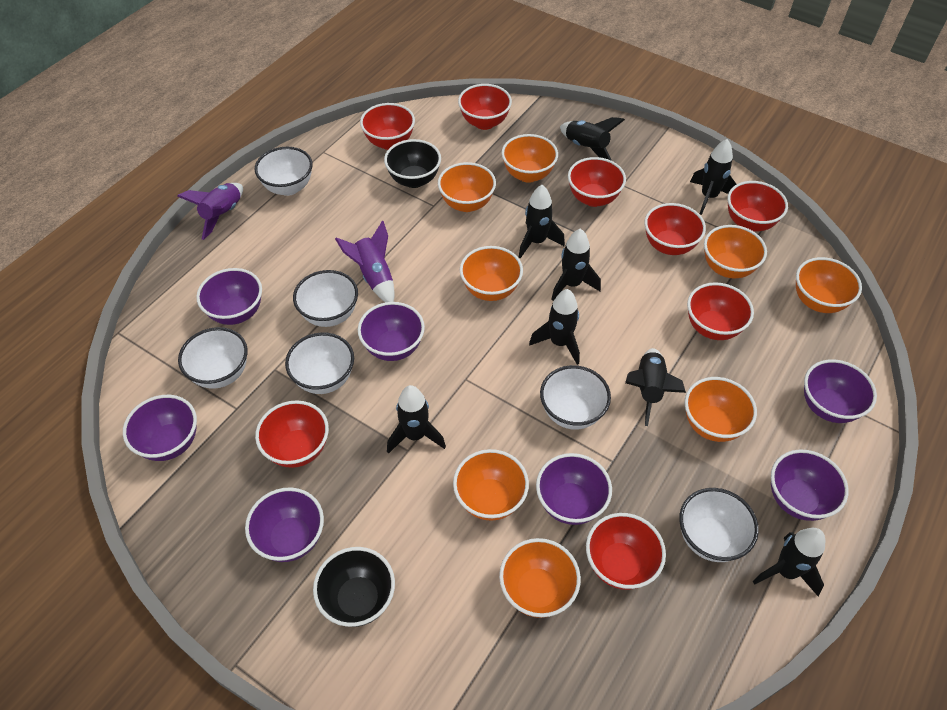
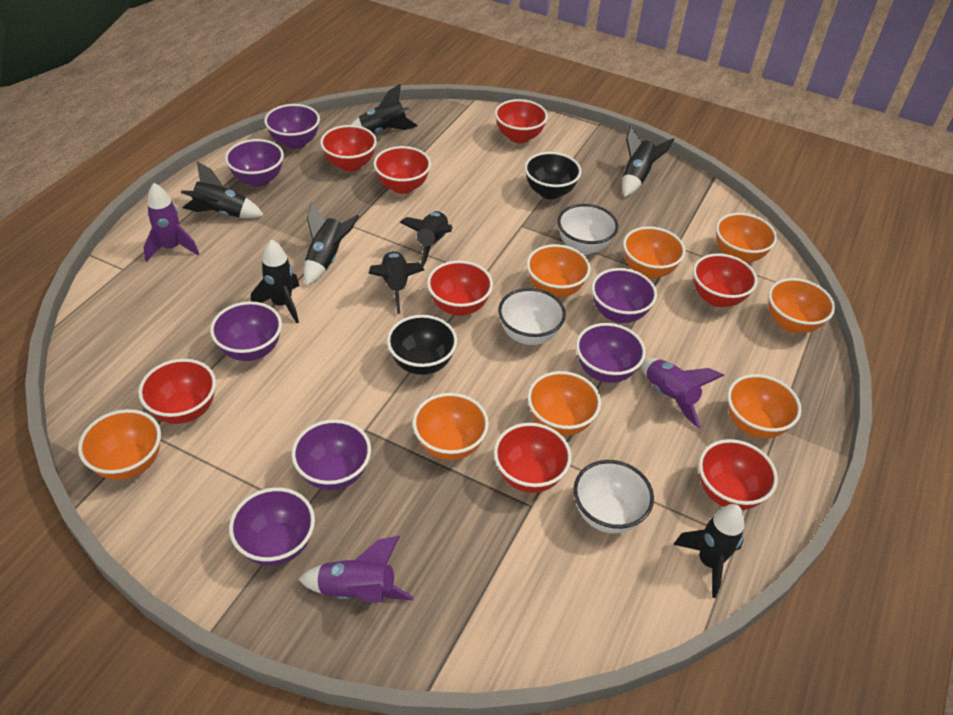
purple rocket: 2 -> 3
white bowl: 6 -> 3

